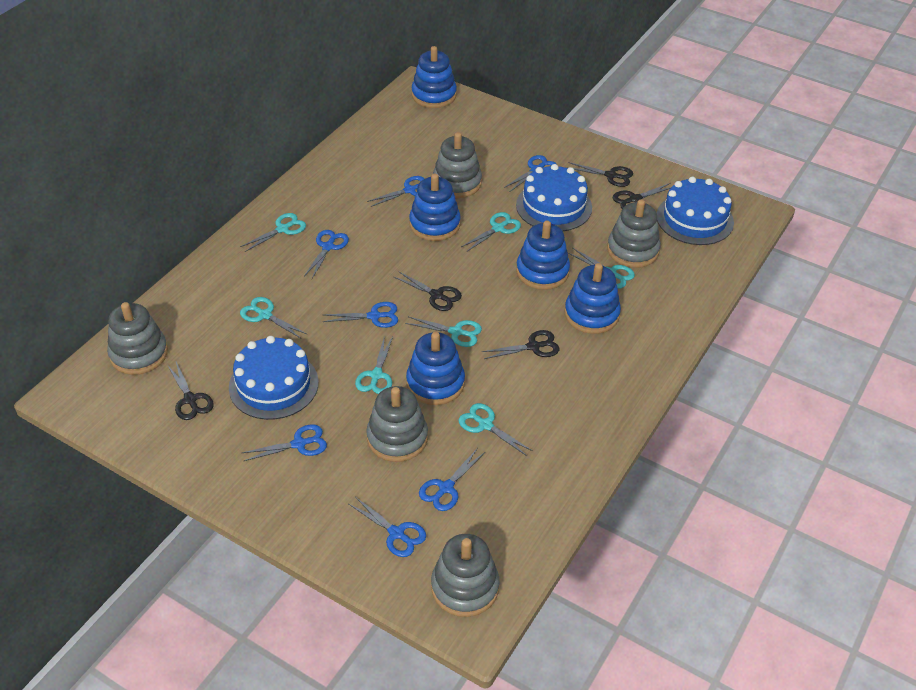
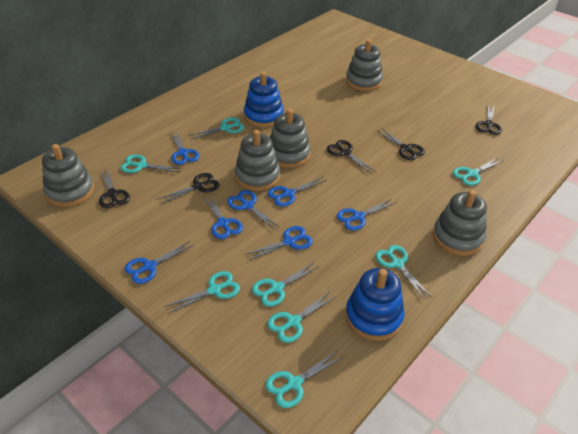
blue cake: 3 -> 0
blue stacking toy: 5 -> 2
turquoise scissors: 7 -> 8

